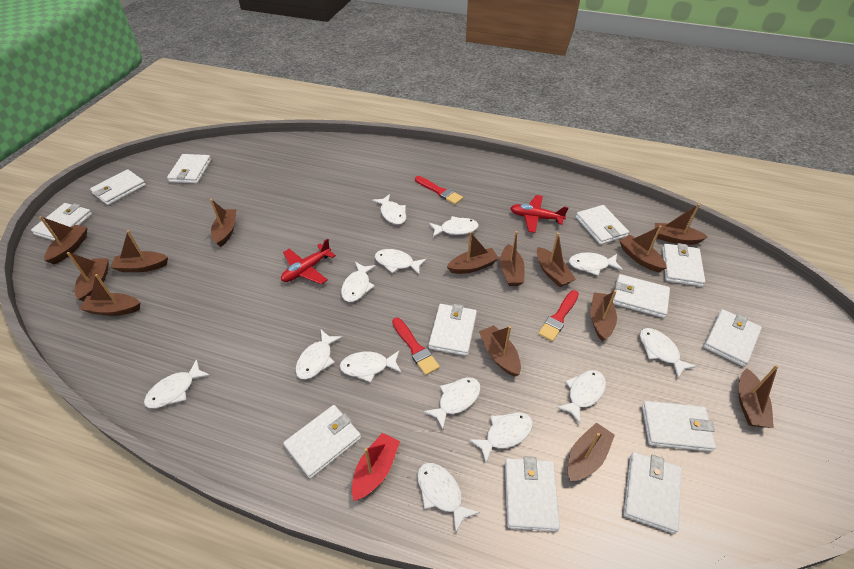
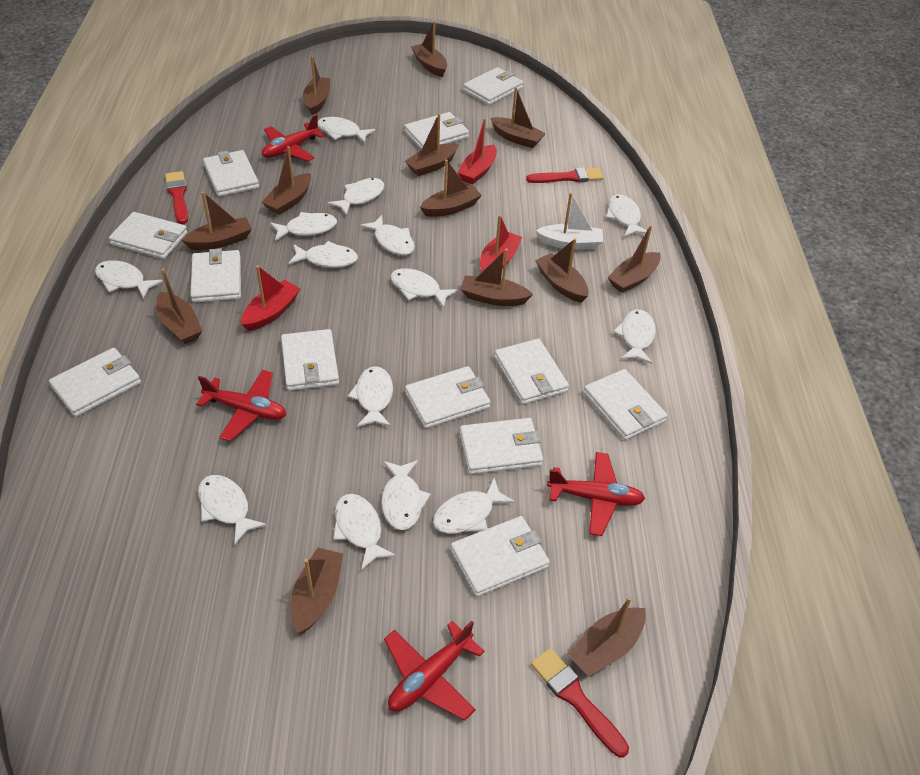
brown boat: 14 -> 13
red boat: 1 -> 3
red plane: 2 -> 4
white boat: 0 -> 1
white fish: 13 -> 14

